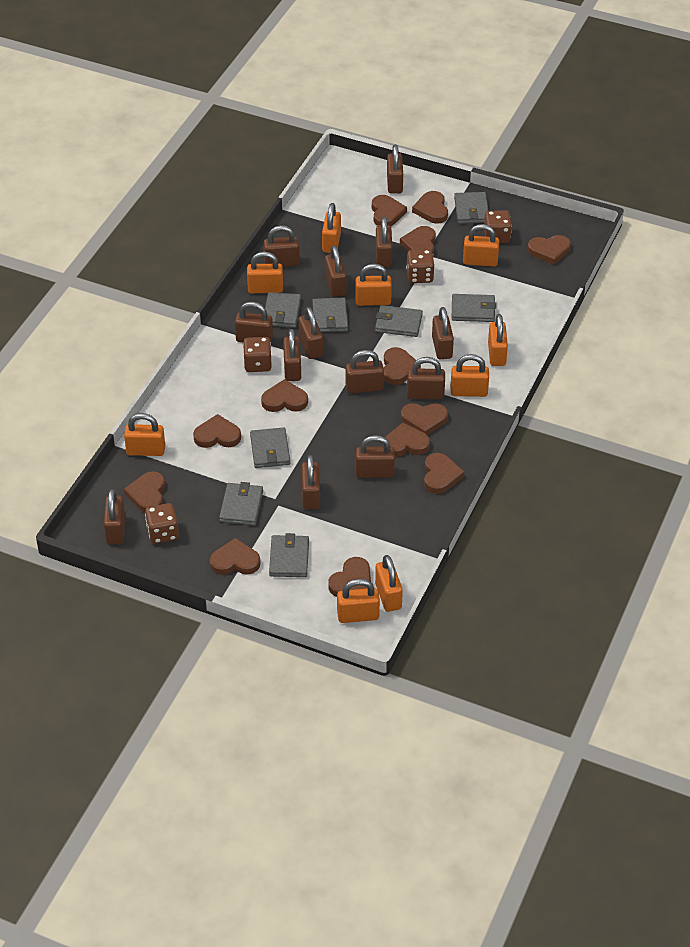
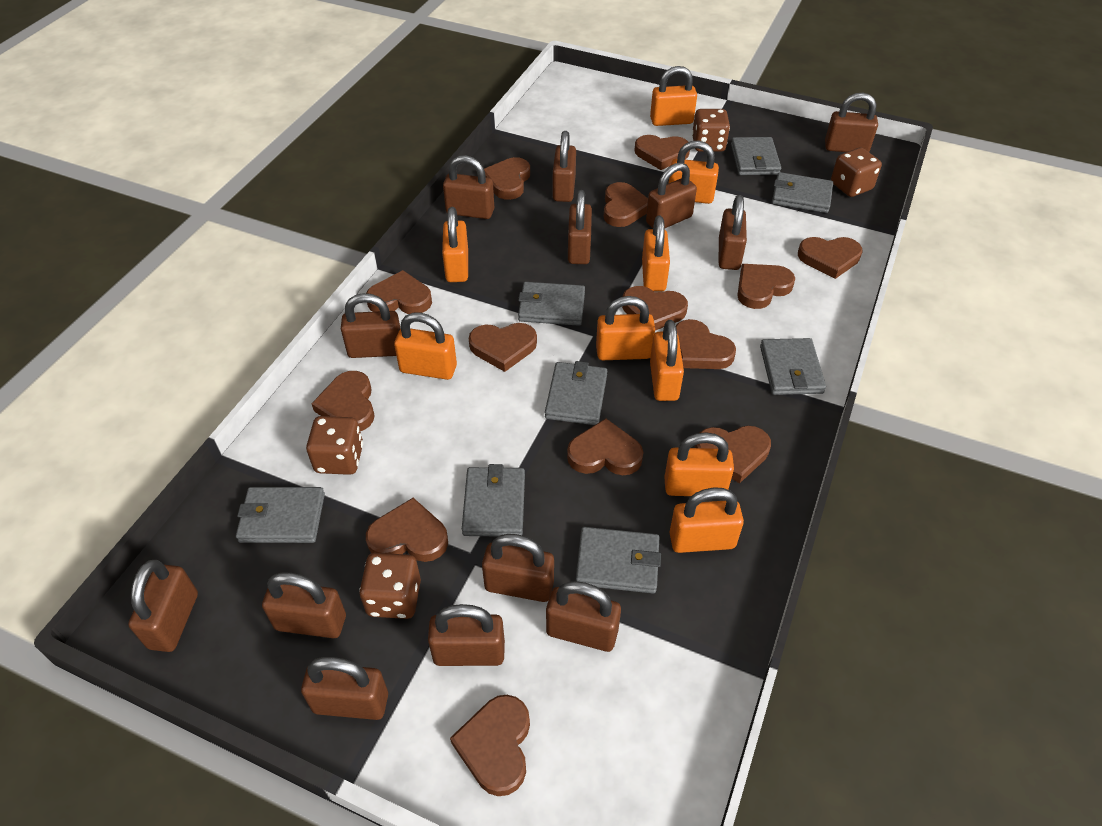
brown heart: 13 -> 14

